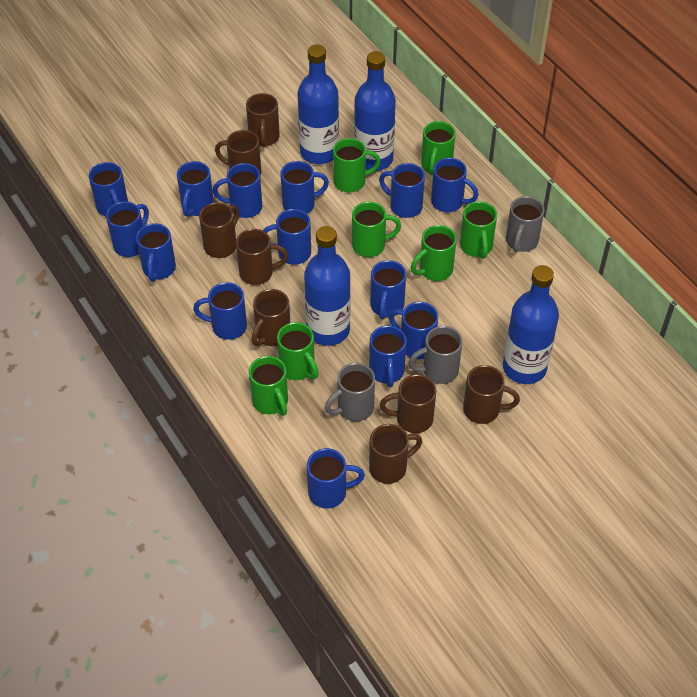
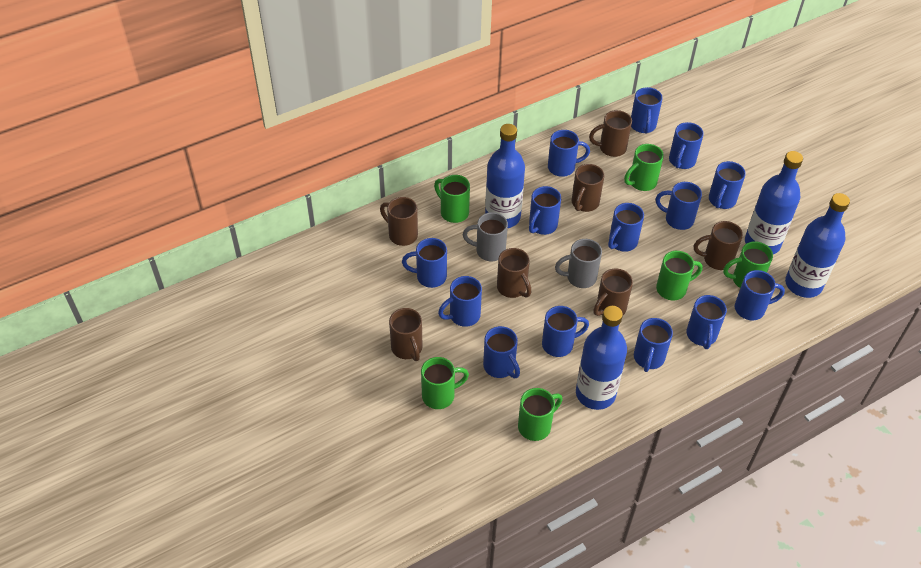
brown mug: 8 -> 7
green mug: 7 -> 6
grey mug: 3 -> 2

